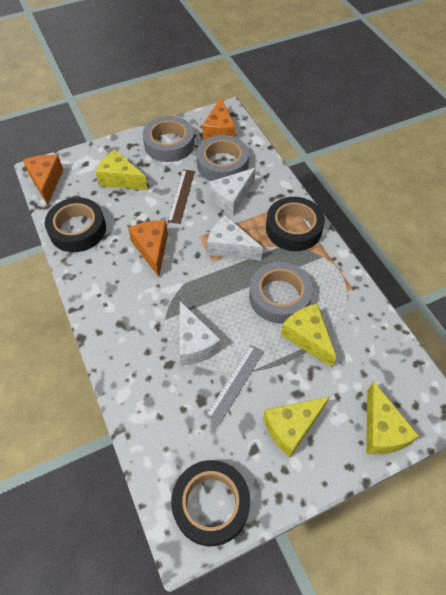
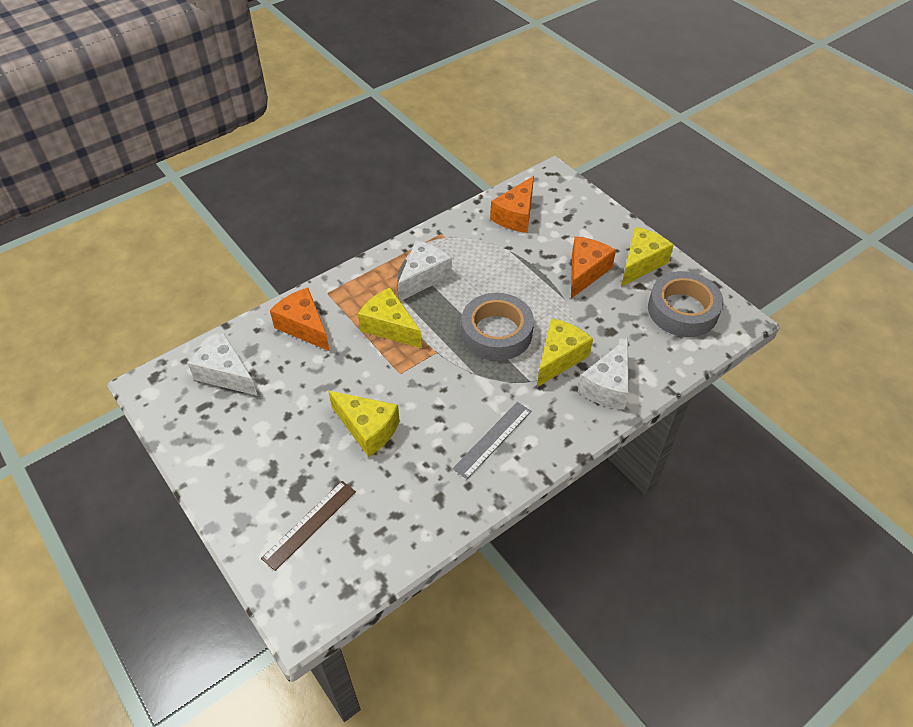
black tape: 3 -> 0
grey tape: 3 -> 2

